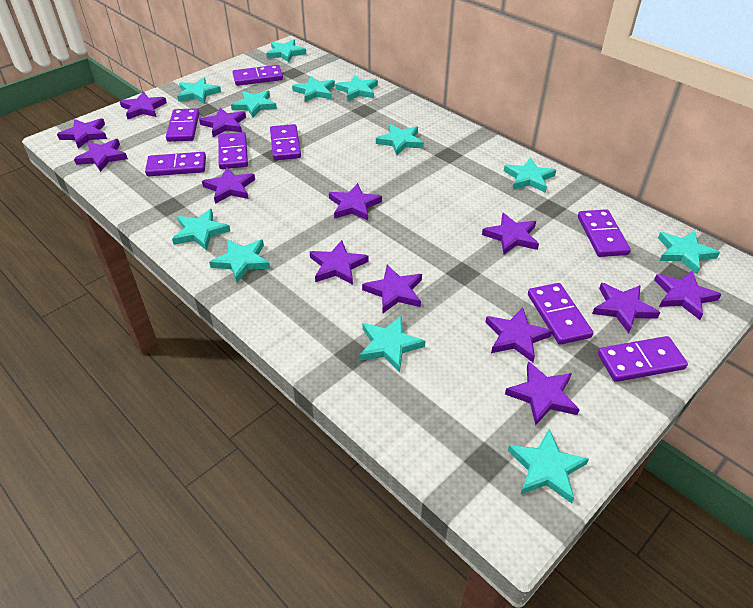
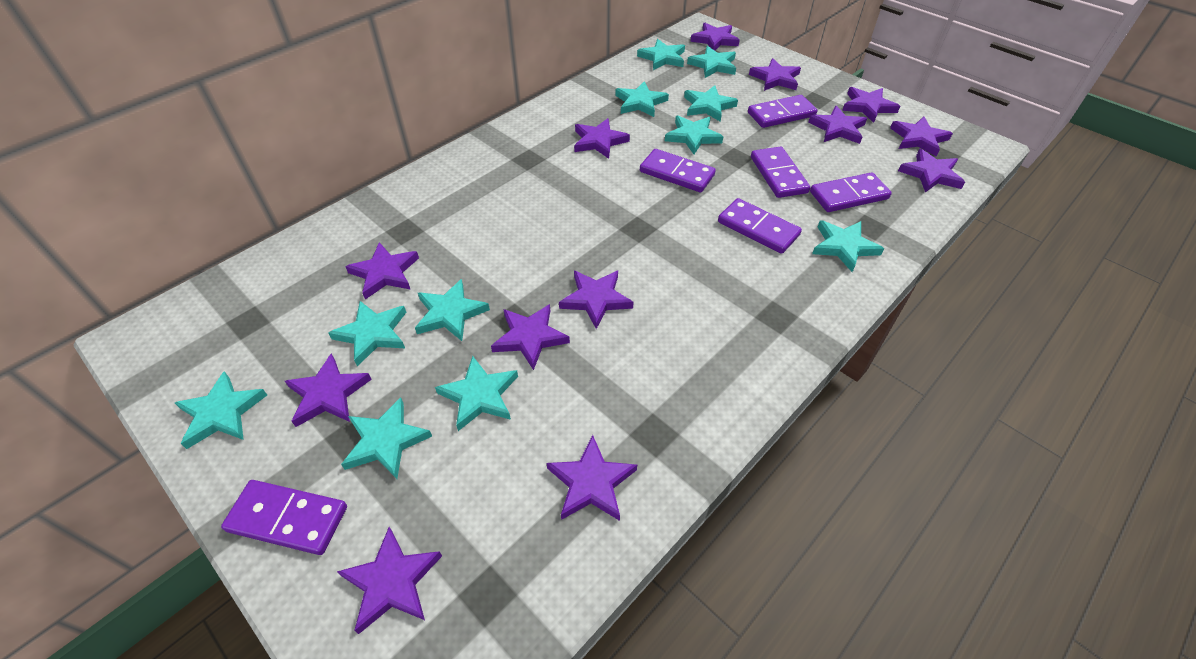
purple domino: 8 -> 6
turquoise star: 12 -> 11

